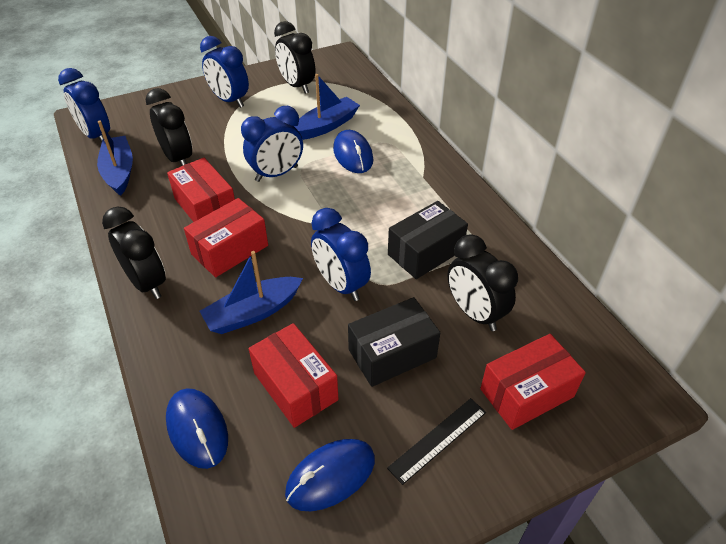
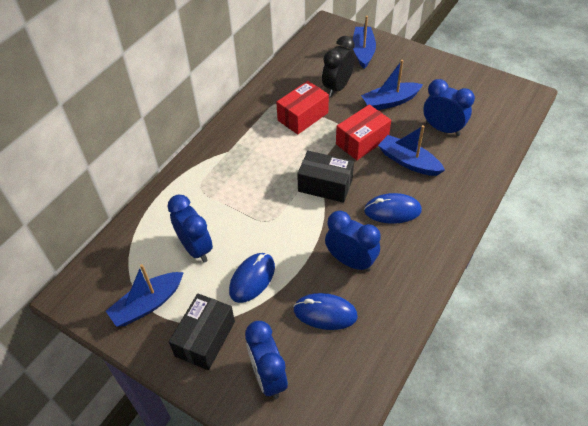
black clock: 4 -> 1
black ruler: 1 -> 0
blue boat: 3 -> 4
red box: 4 -> 2

